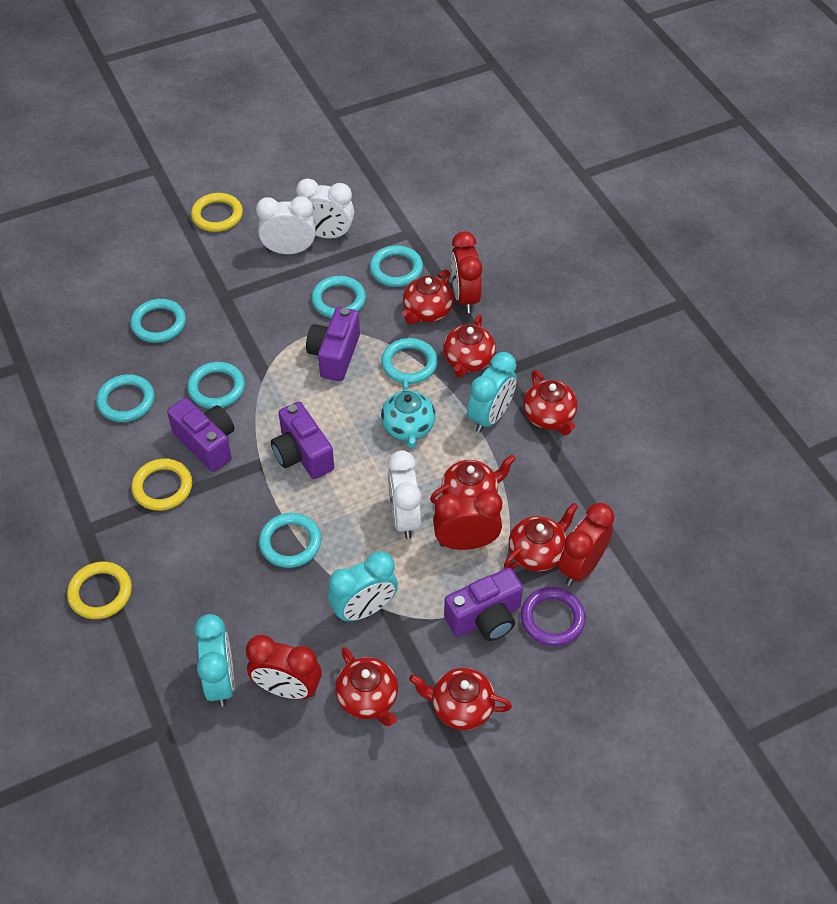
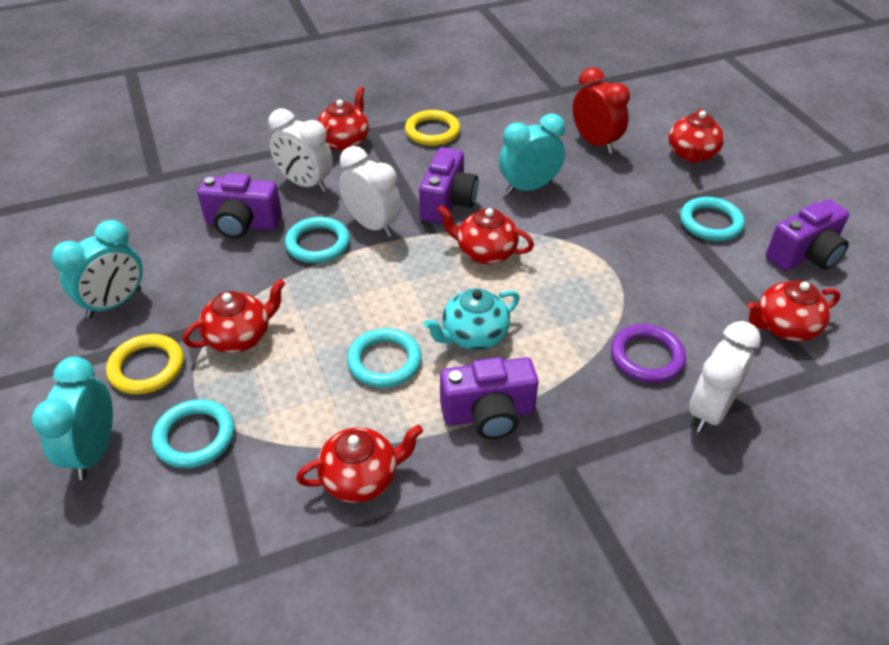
red clock: 4 -> 1
red teapot: 7 -> 6
turquoise ring: 7 -> 4
yellow ring: 3 -> 2

